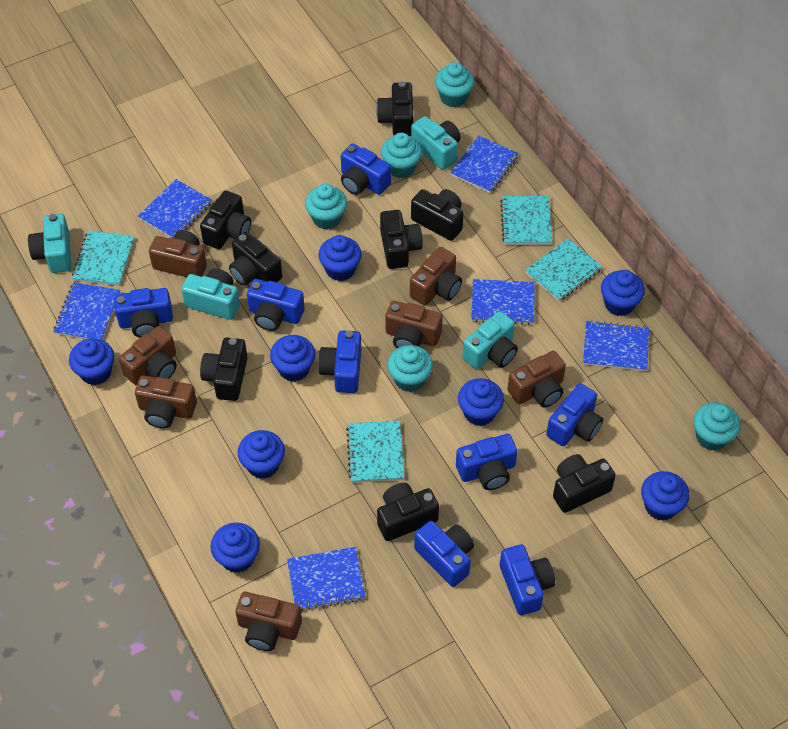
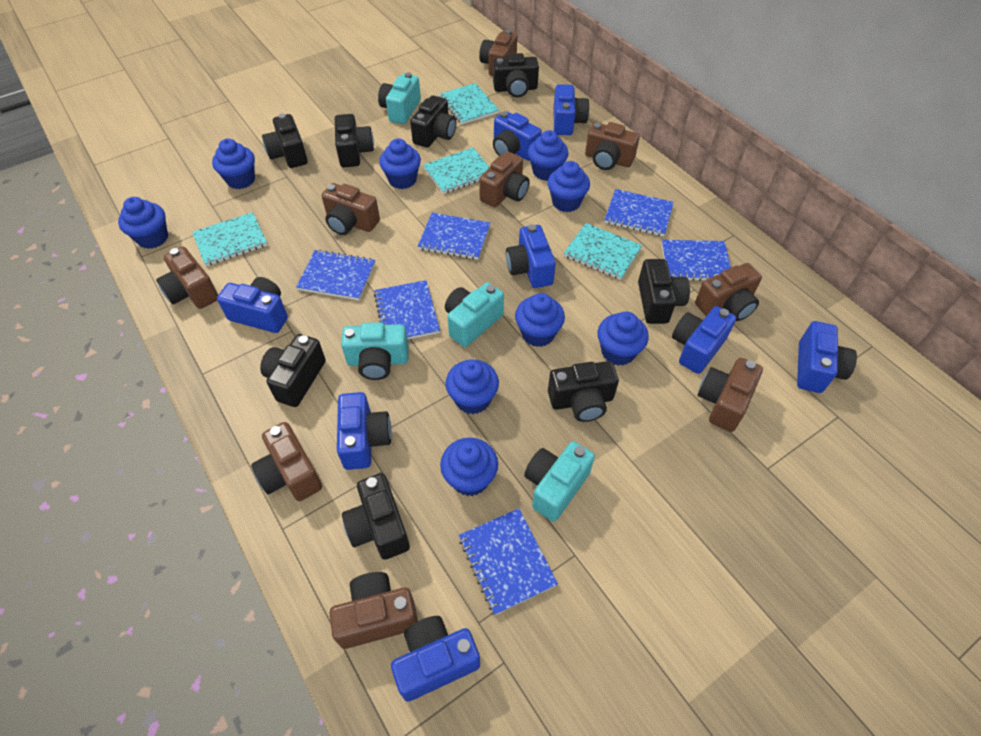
blue cupcake: 8 -> 9
brown camera: 7 -> 9
turquoise cupcake: 5 -> 0

